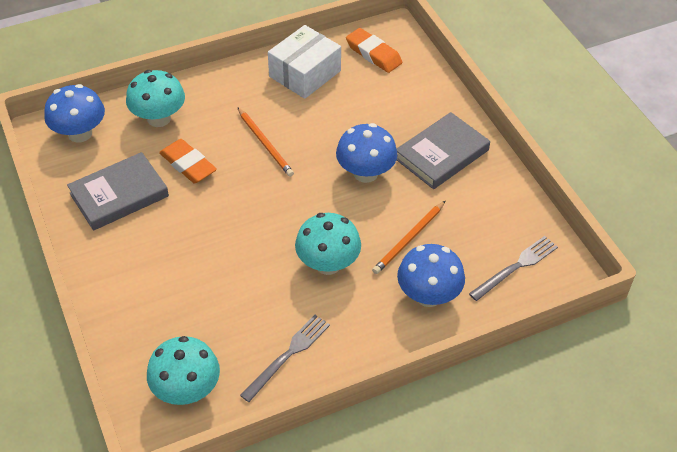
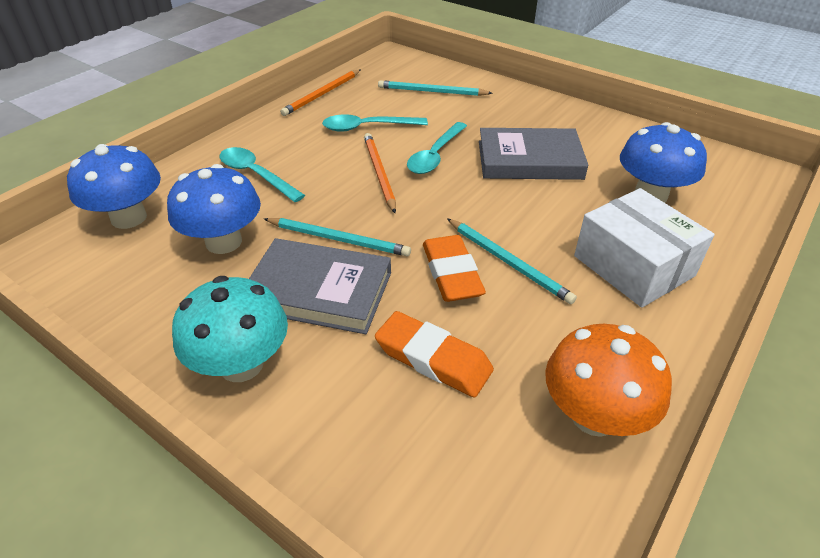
grey fork: 2 -> 0
orange mushroom: 0 -> 1
turquoise mushroom: 3 -> 1
turquoise pencil: 0 -> 3
turquoise spoon: 0 -> 3

